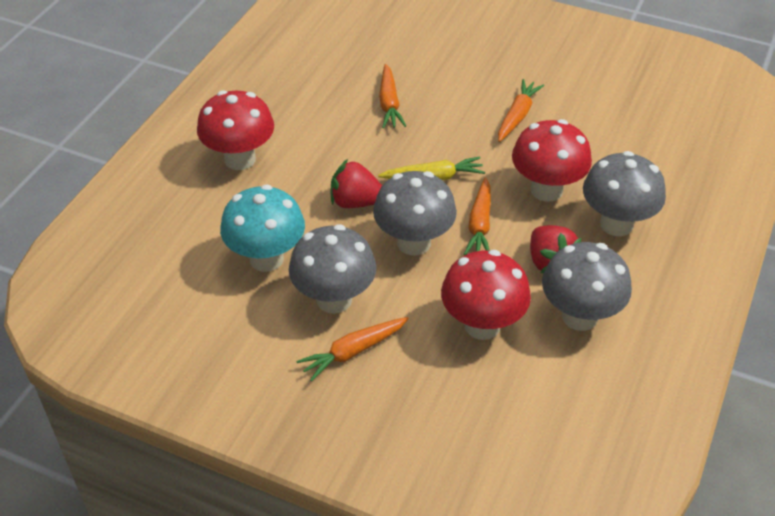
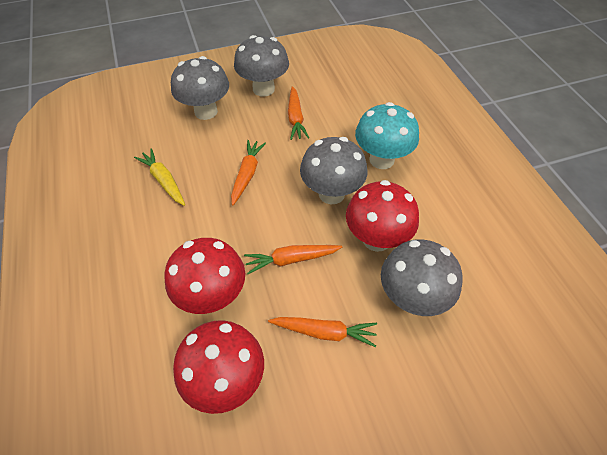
red strawberry: 2 -> 0

